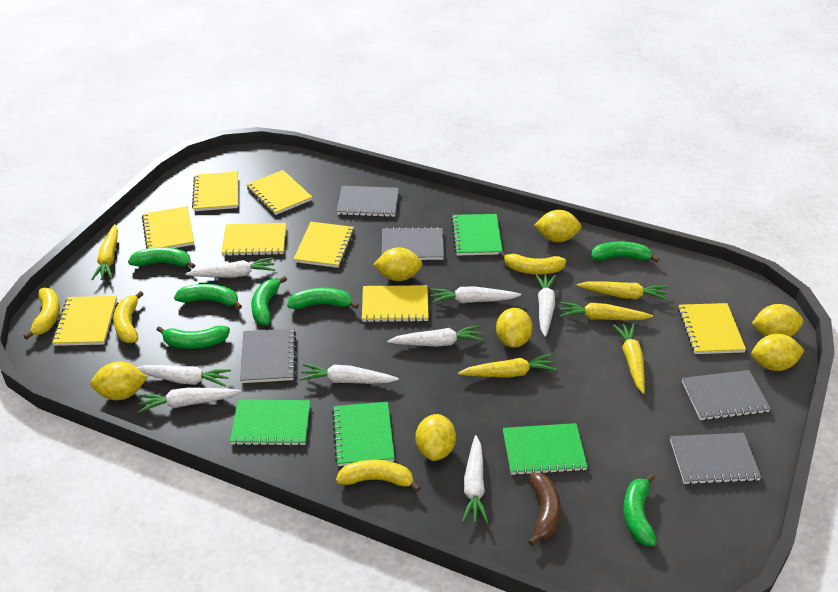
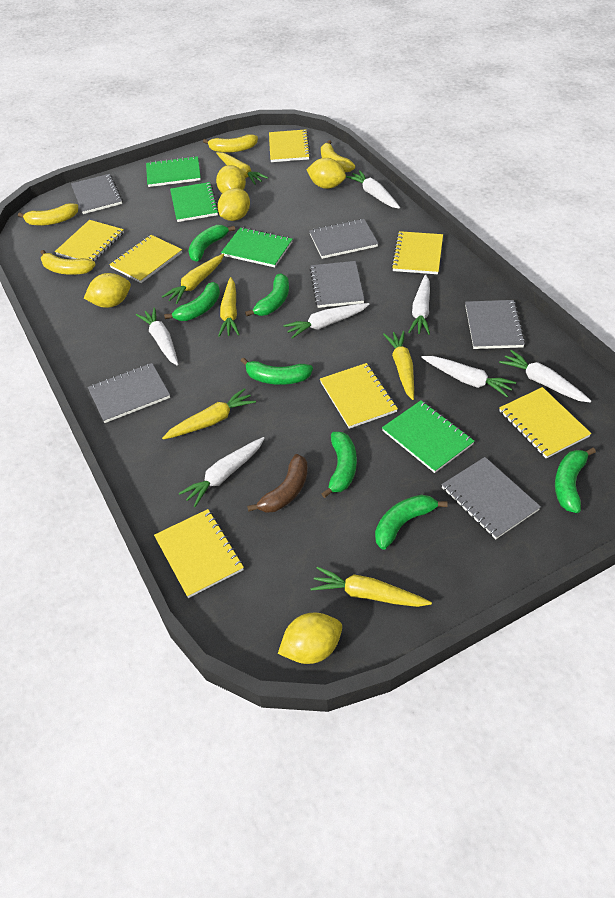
grey notebook: 5 -> 6
white carrot: 8 -> 7
yellow carrot: 5 -> 6
yellow lemon: 7 -> 5
yellow notebook: 8 -> 7

